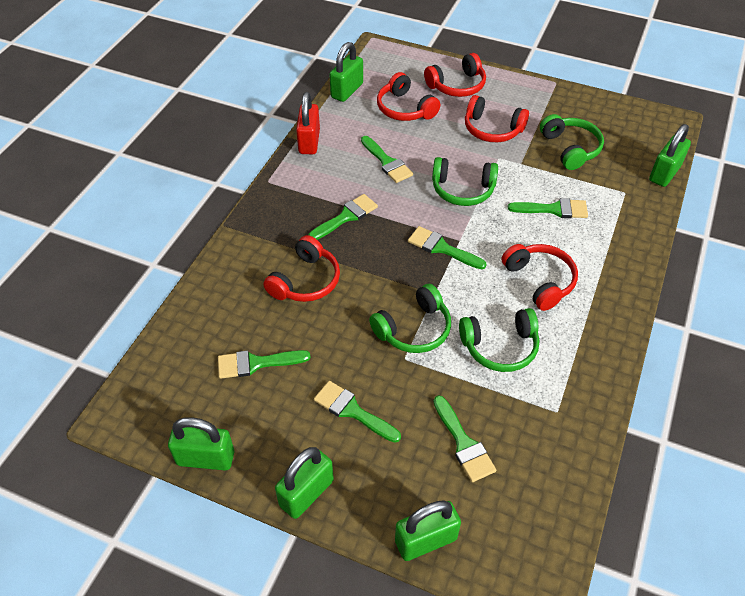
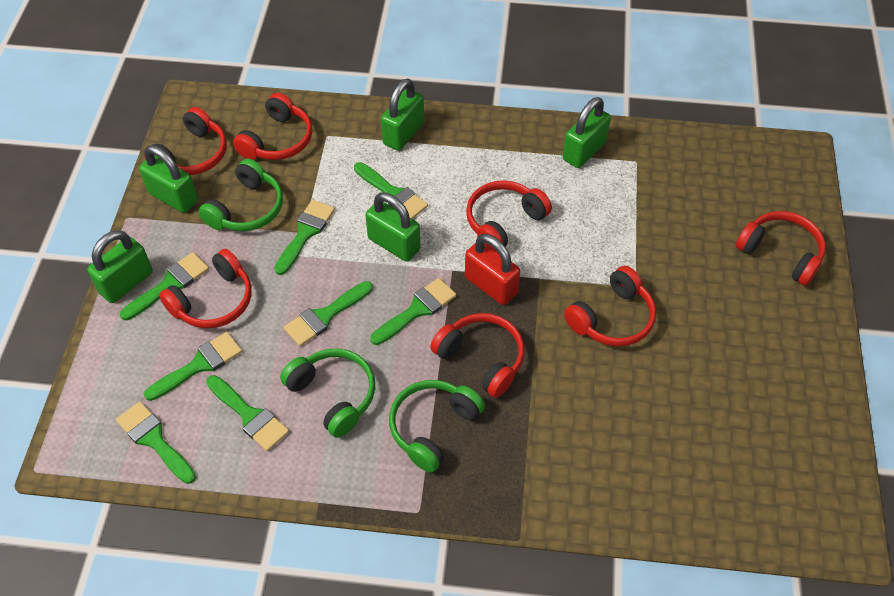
green brush: 7 -> 8
green headphones: 4 -> 3
red headphones: 5 -> 7

